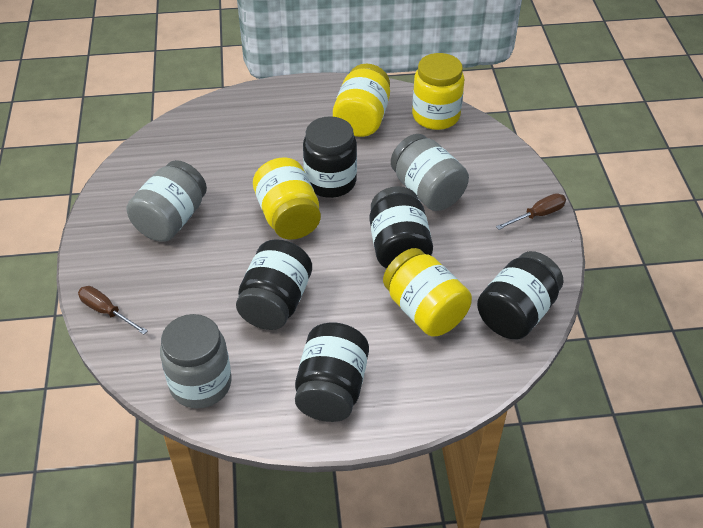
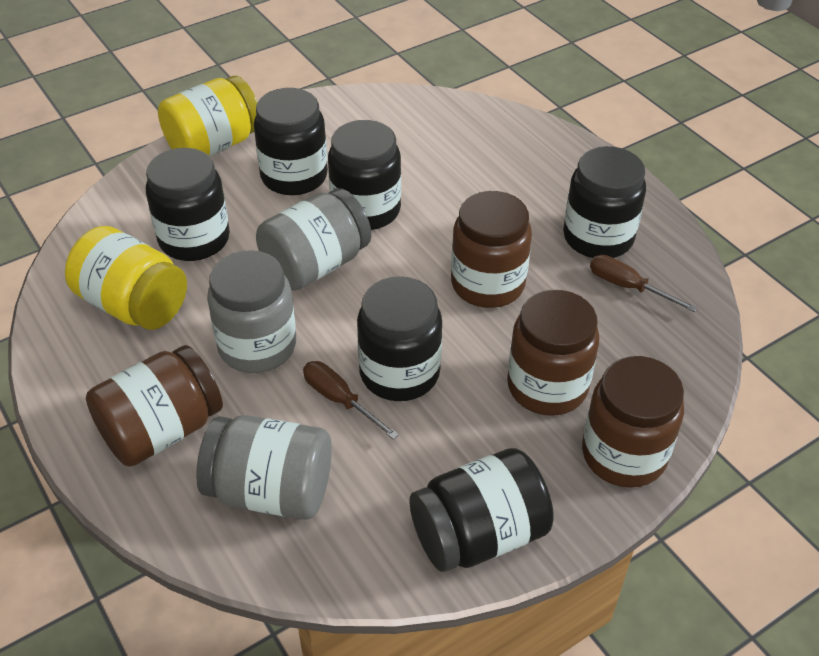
black jar: 5 -> 6
brown jar: 0 -> 4
yellow jar: 4 -> 2

